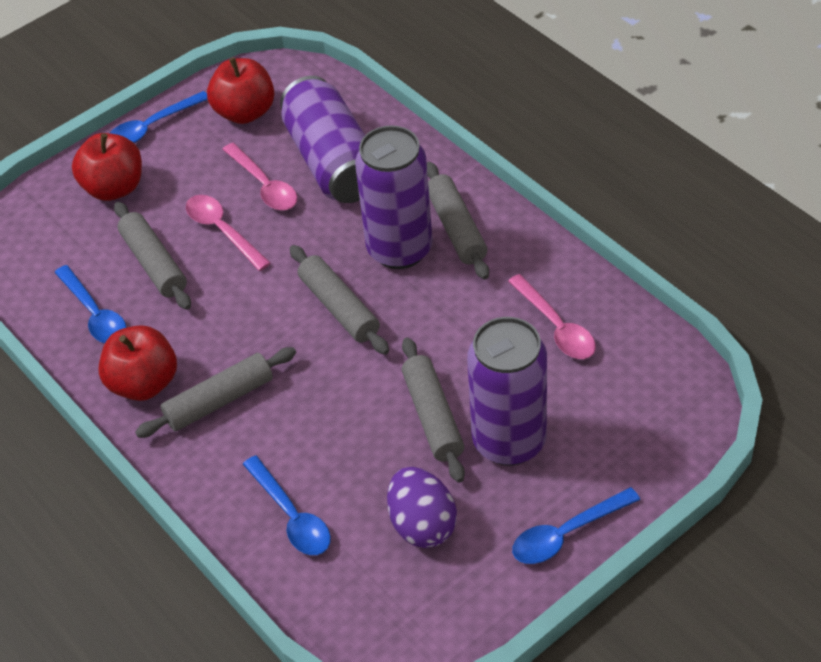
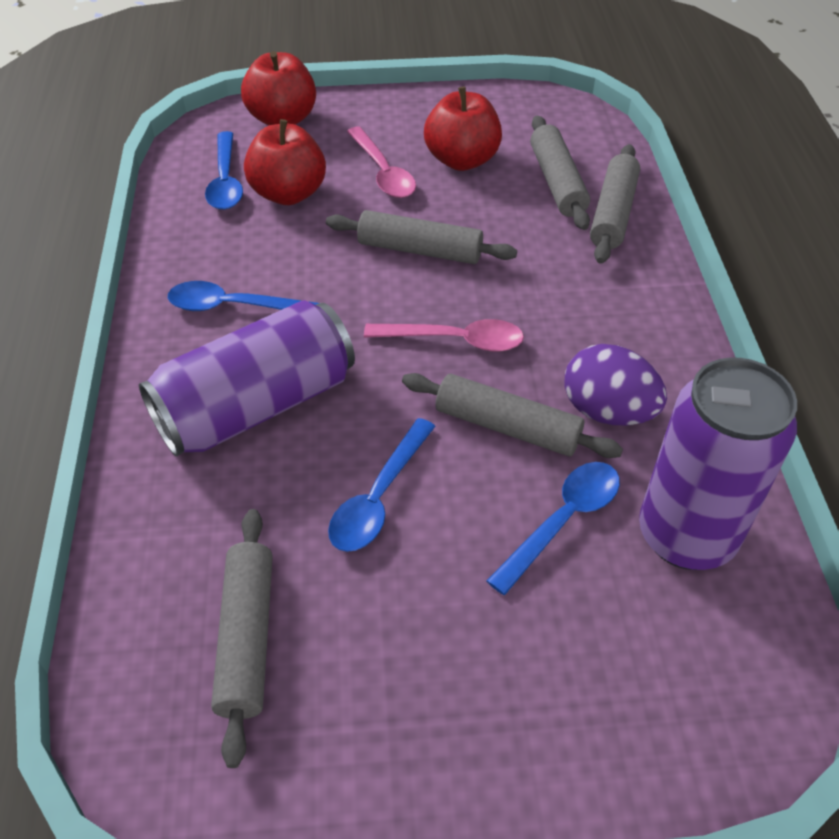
pink spoon: 3 -> 2
purple can: 3 -> 2

